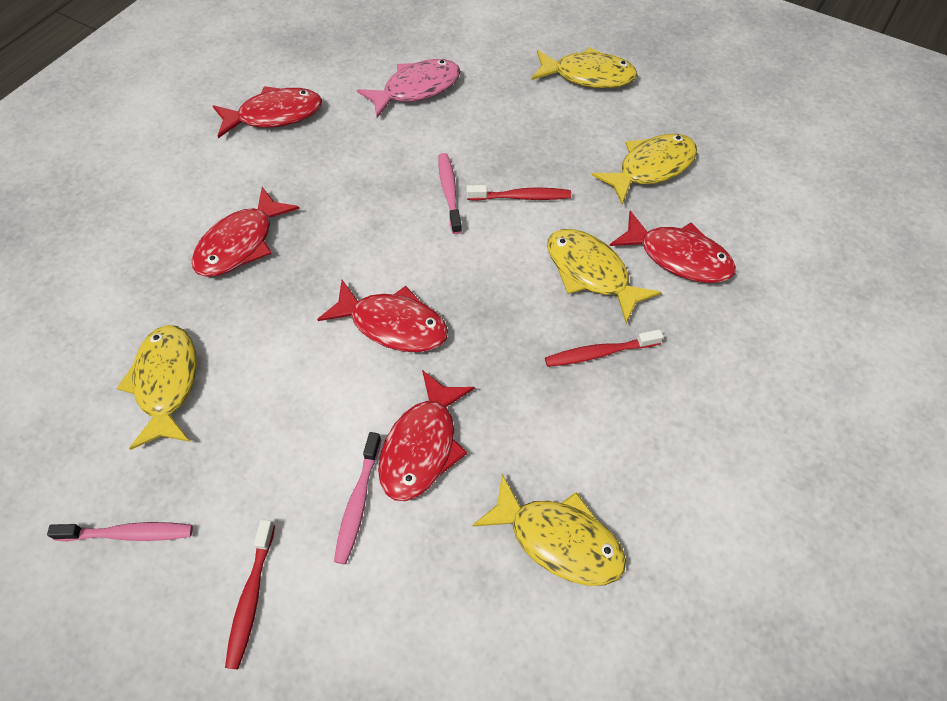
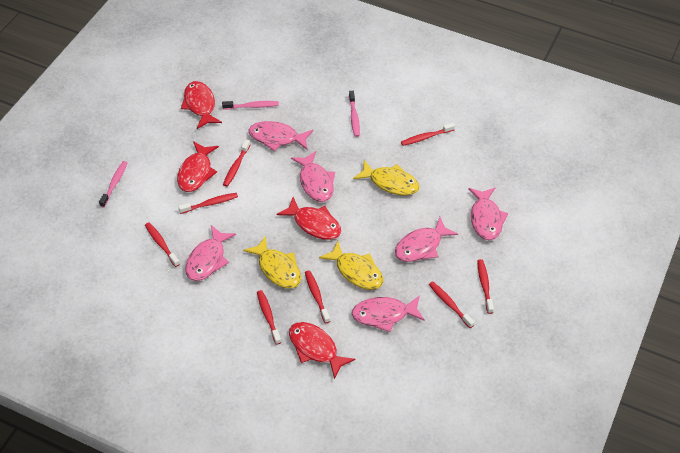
pink fish: 1 -> 6
red fish: 5 -> 4
red toothbrush: 3 -> 8
yellow fish: 5 -> 3

